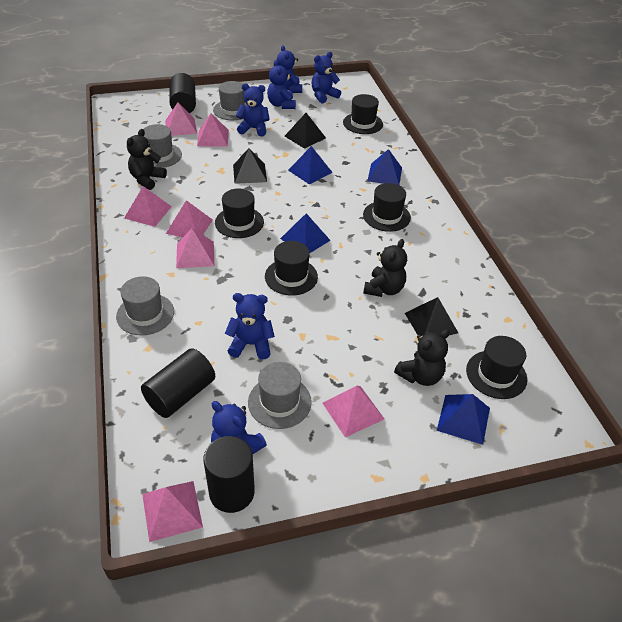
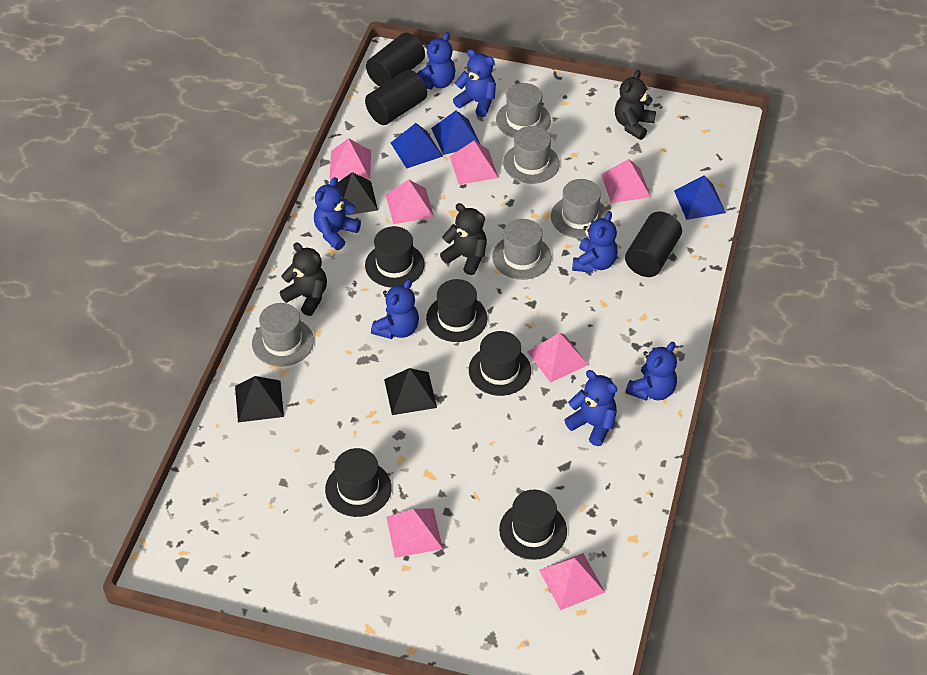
blue pyramid: 4 -> 3
blue teddy bear: 6 -> 7
grey hat: 4 -> 5

